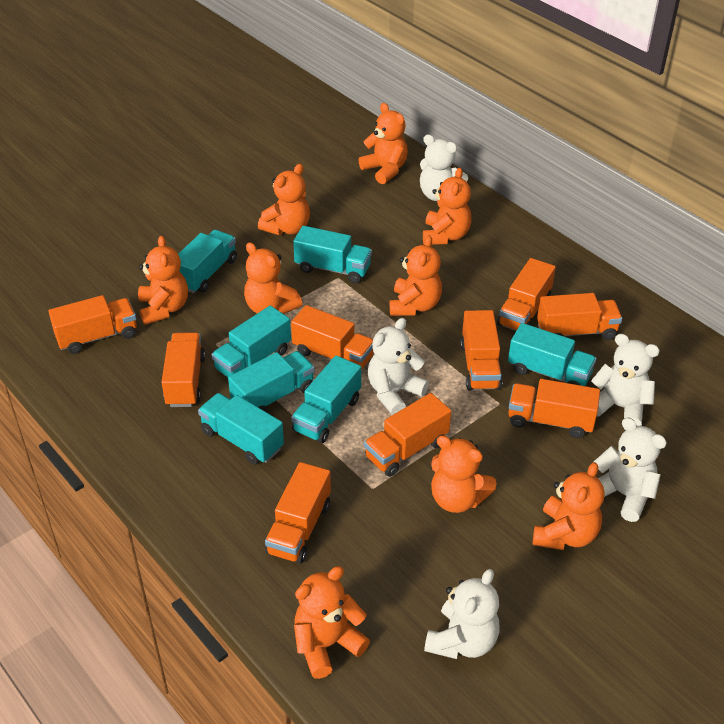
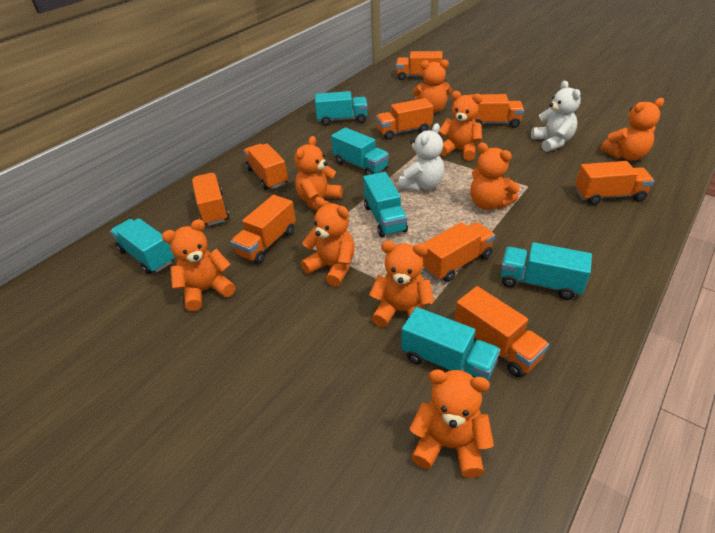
turquoise truck: 7 -> 6
white teddy bear: 5 -> 2

